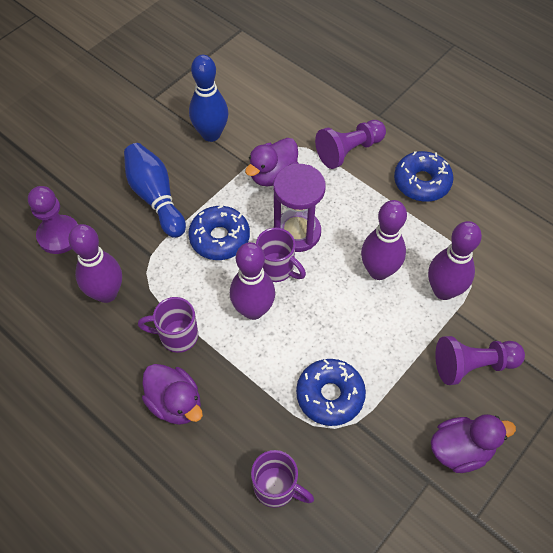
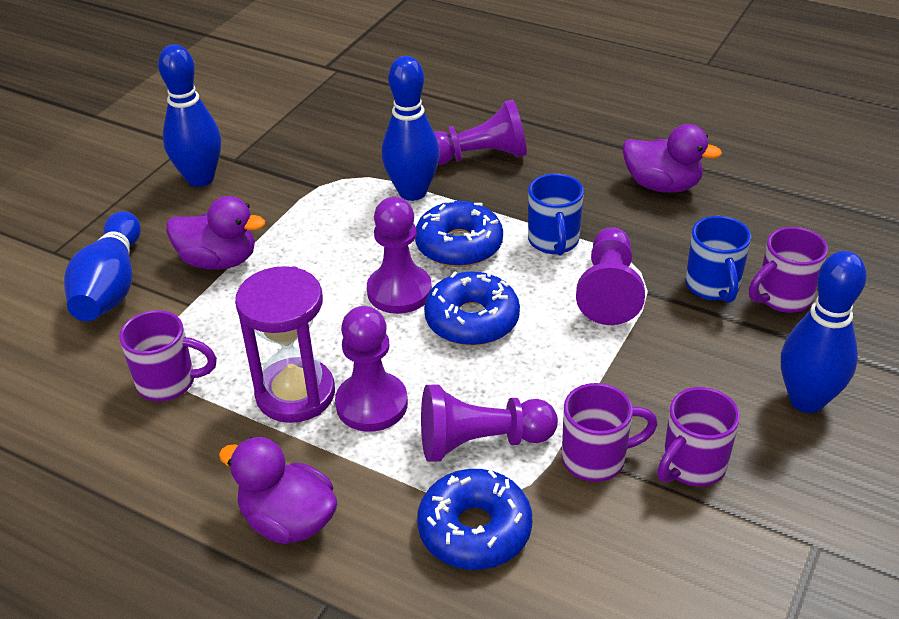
blue bowling pin: 2 -> 4
blue mug: 0 -> 2
purple bowling pin: 4 -> 0
purple mug: 3 -> 4
purple pawn: 3 -> 5

